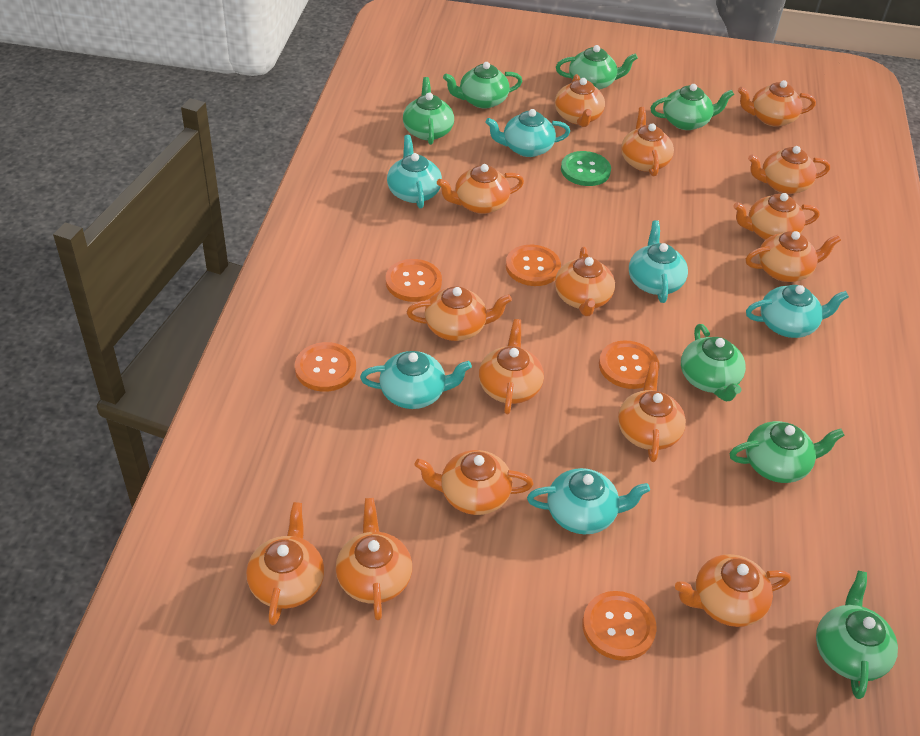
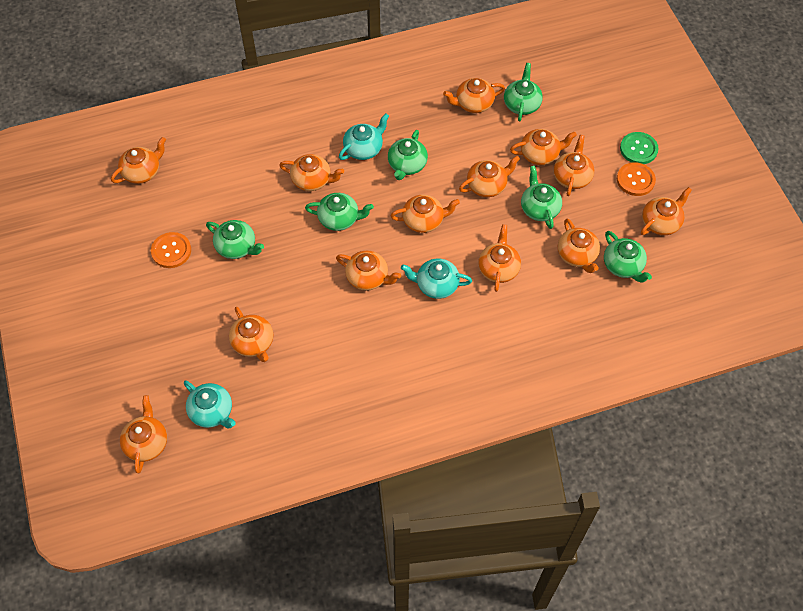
green teapot: 7 -> 6
orange button: 5 -> 2
orange teapot: 15 -> 13
turquoise teapot: 6 -> 3

